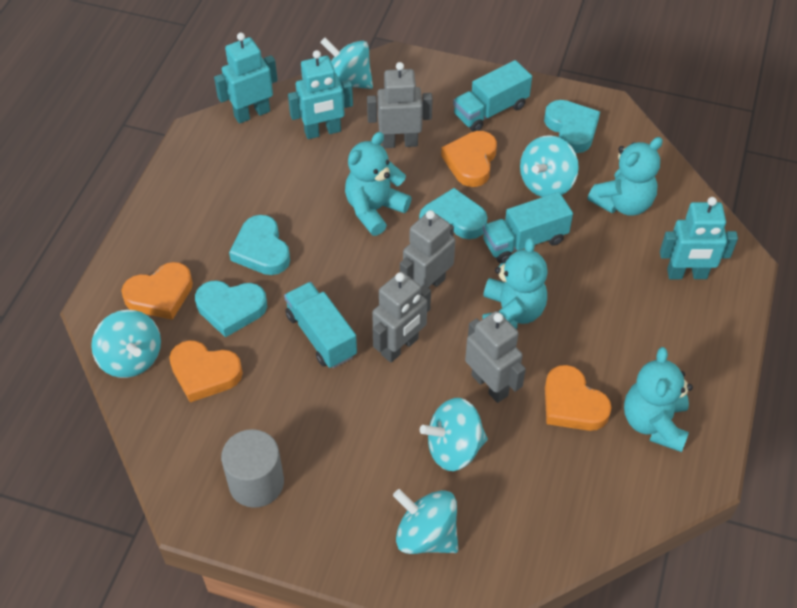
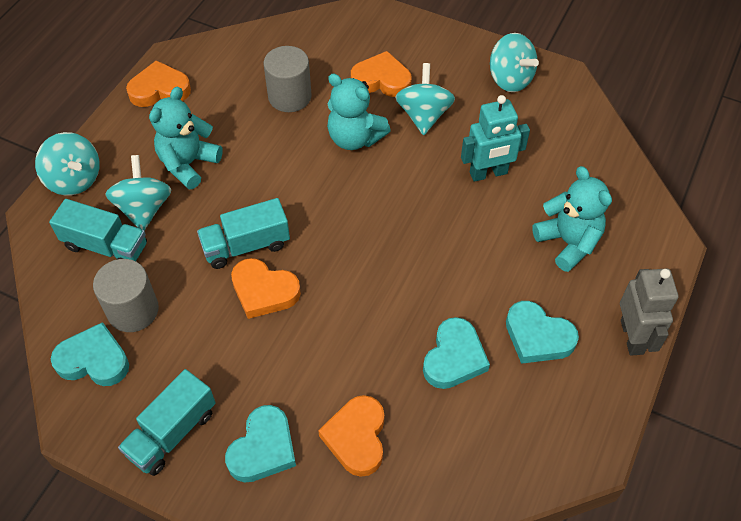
grey cylinder: 1 -> 2
grey robot: 4 -> 1
turquoise robot: 3 -> 1
turquoise spinning top: 5 -> 4
turquoise teddy bear: 4 -> 3

